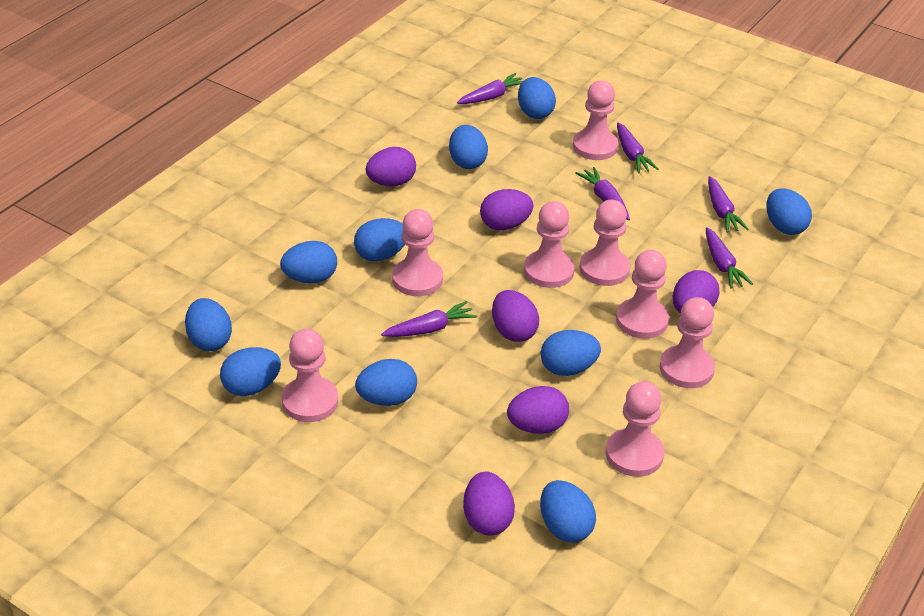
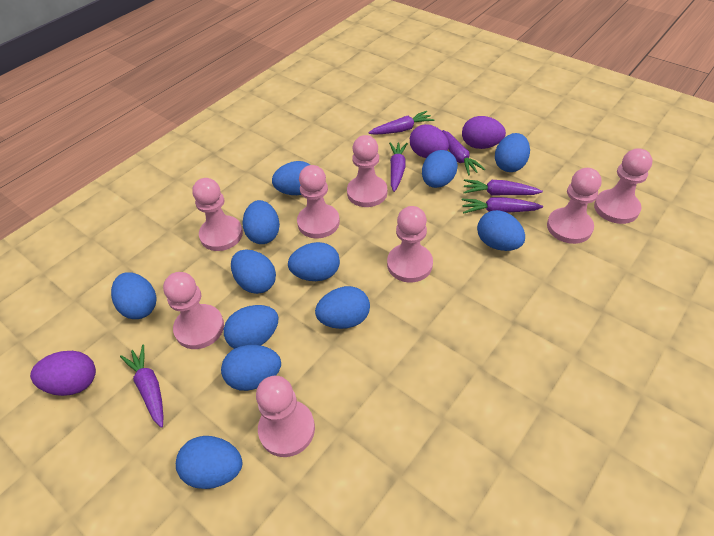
blue egg: 10 -> 12
purple egg: 6 -> 3

